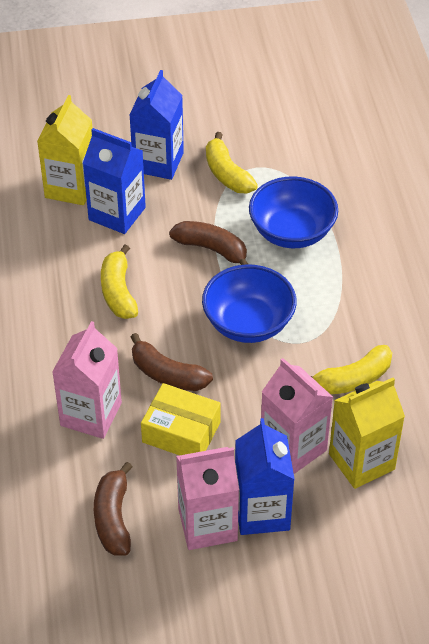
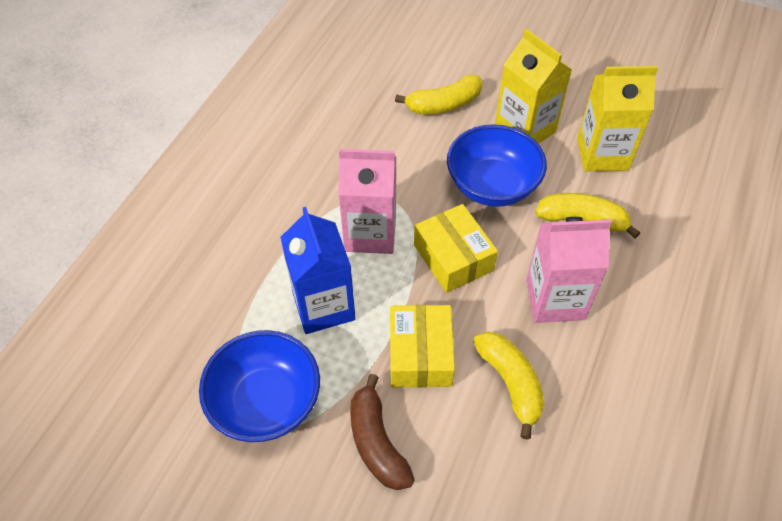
blue carton: 3 -> 1
brown banana: 3 -> 1
pink carton: 3 -> 2
yellow box: 1 -> 2

